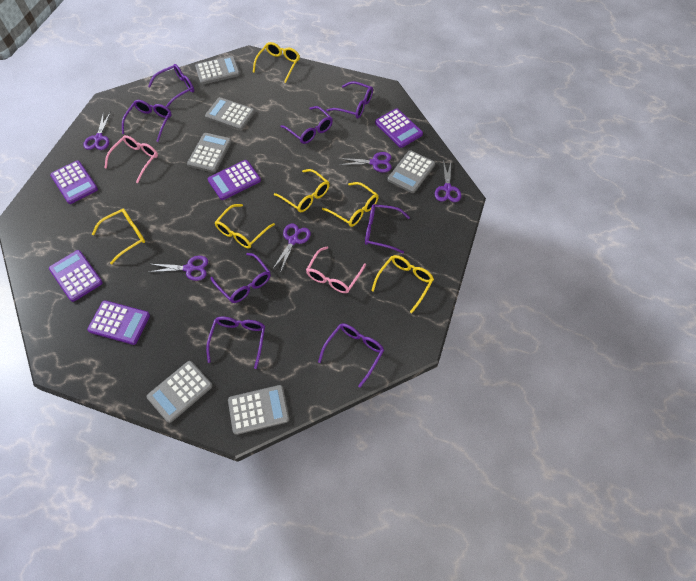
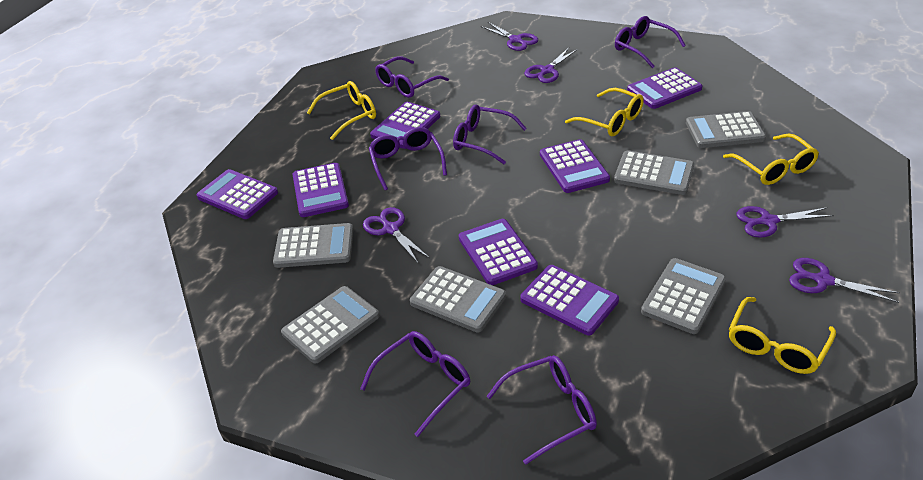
pink glasses: 2 -> 0
purple calculator: 5 -> 7
purple glasses: 8 -> 6
yellow glasses: 6 -> 4

